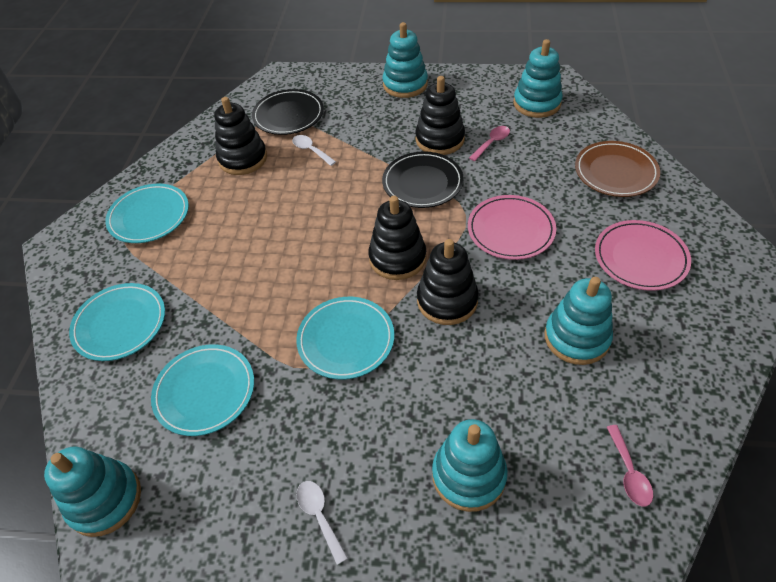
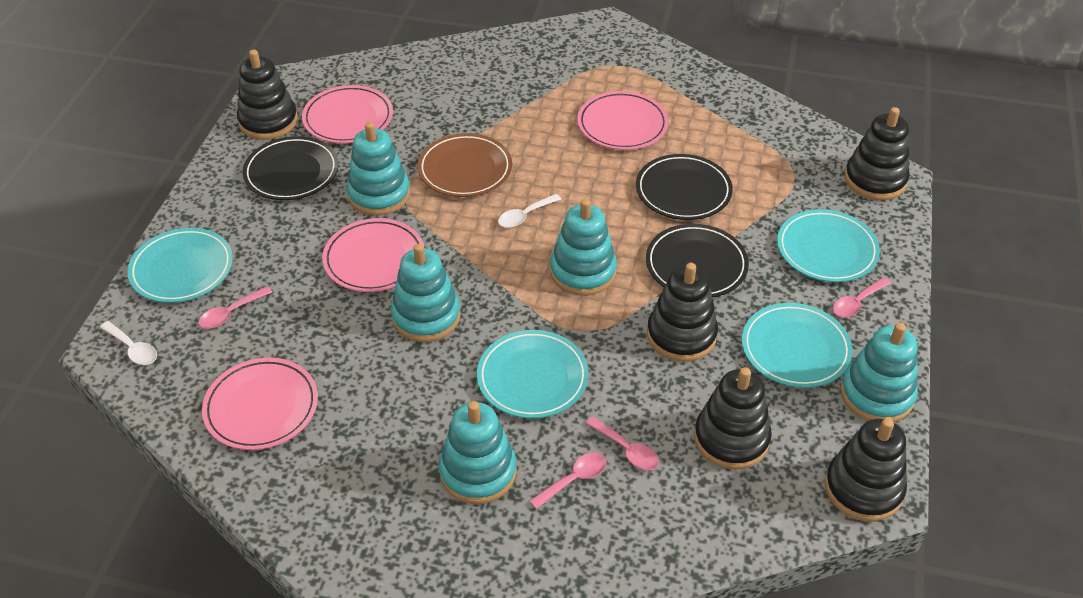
black plate: 2 -> 3
black stacking toy: 4 -> 5
pink plate: 2 -> 4
pink spoon: 2 -> 4

